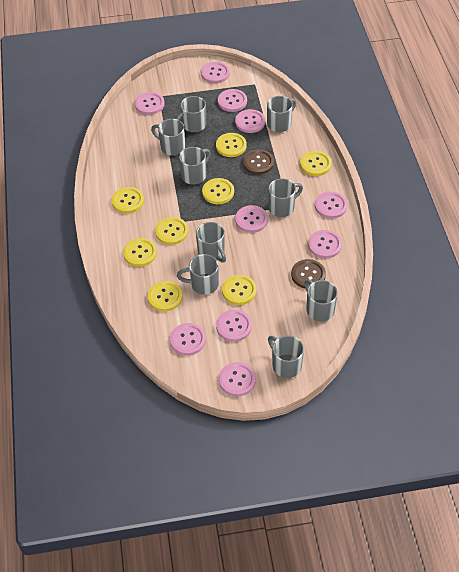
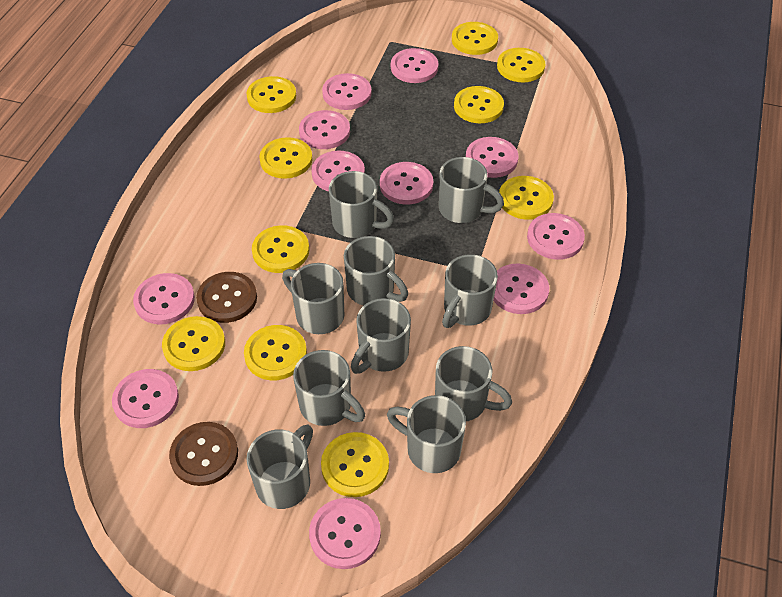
grey mug: 9 -> 10
pink button: 10 -> 11
yellow button: 8 -> 10

